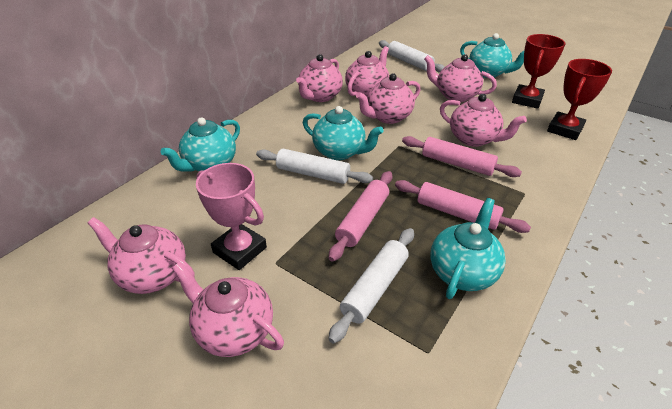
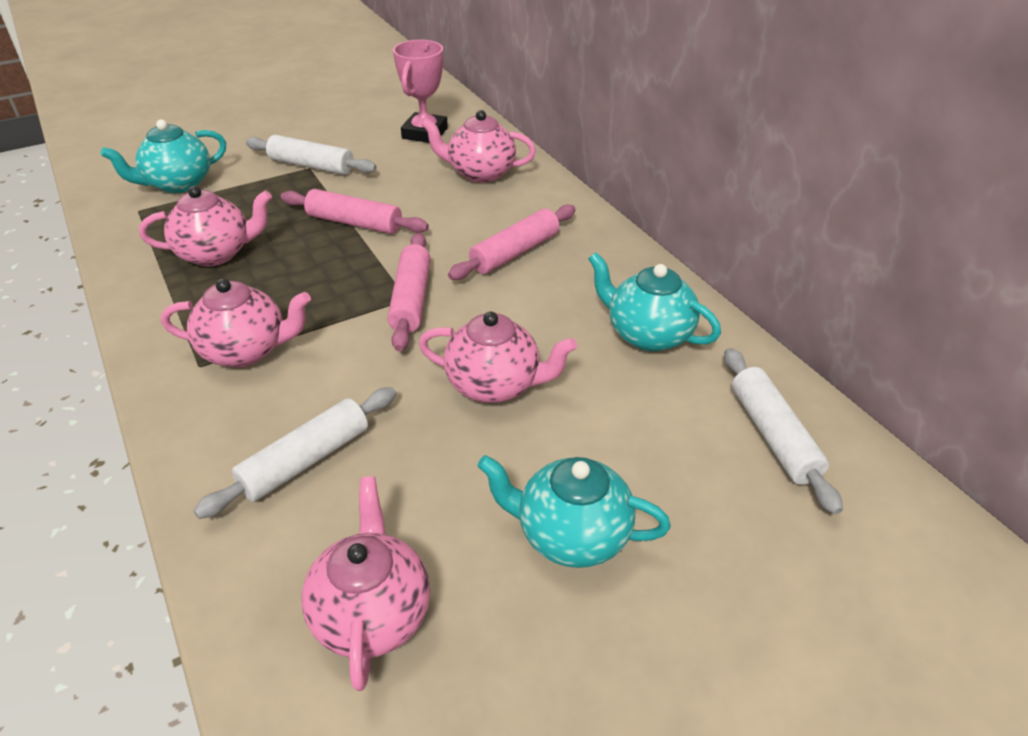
pink teapot: 7 -> 5
red trophy: 2 -> 0
turquoise teapot: 4 -> 3

